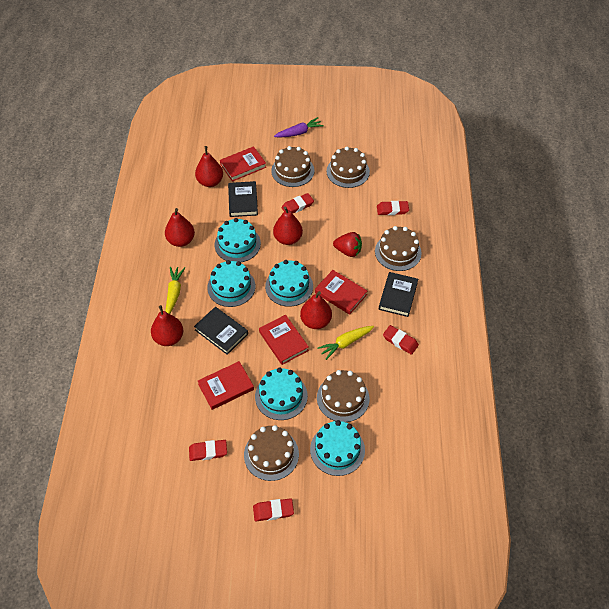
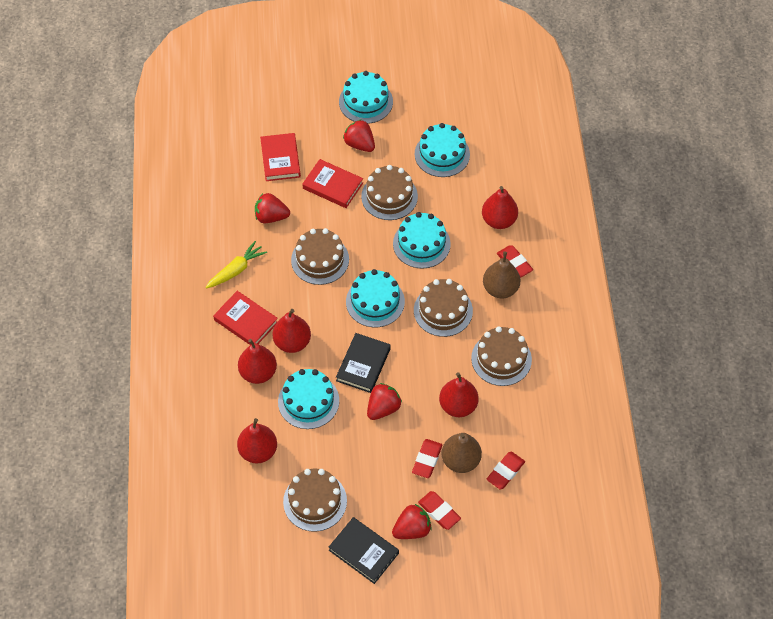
black book: 3 -> 2
brown pear: 0 -> 2
purple carrot: 1 -> 0
red book: 4 -> 3
red eraser: 5 -> 4
red strawberry: 1 -> 4
yellow carrot: 2 -> 1

